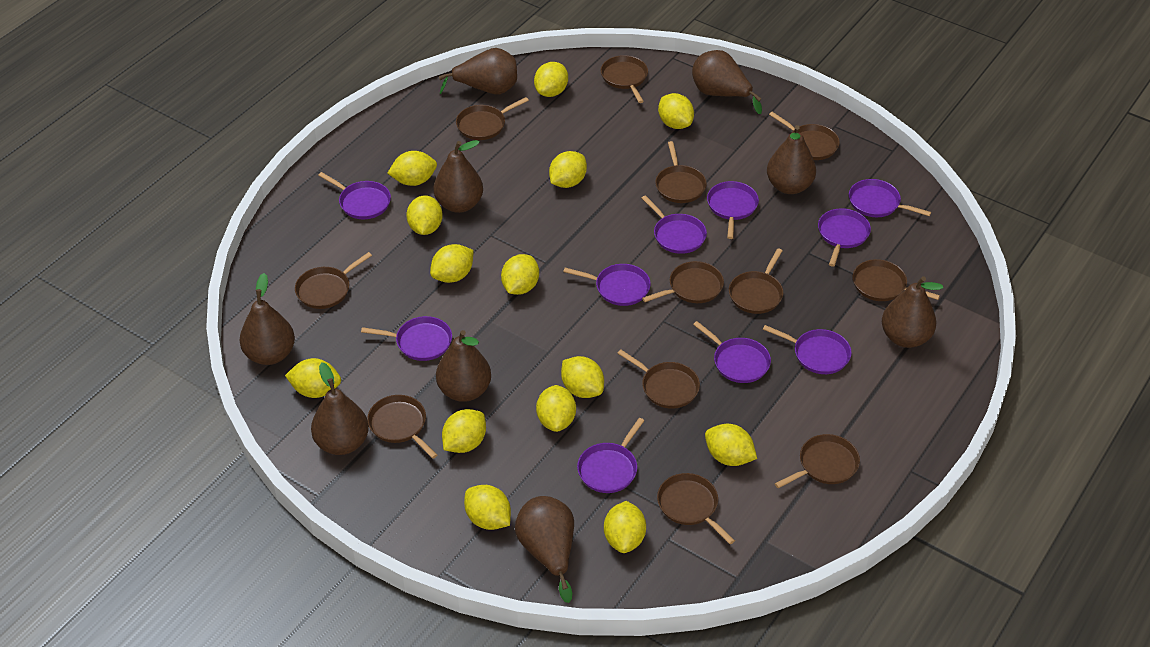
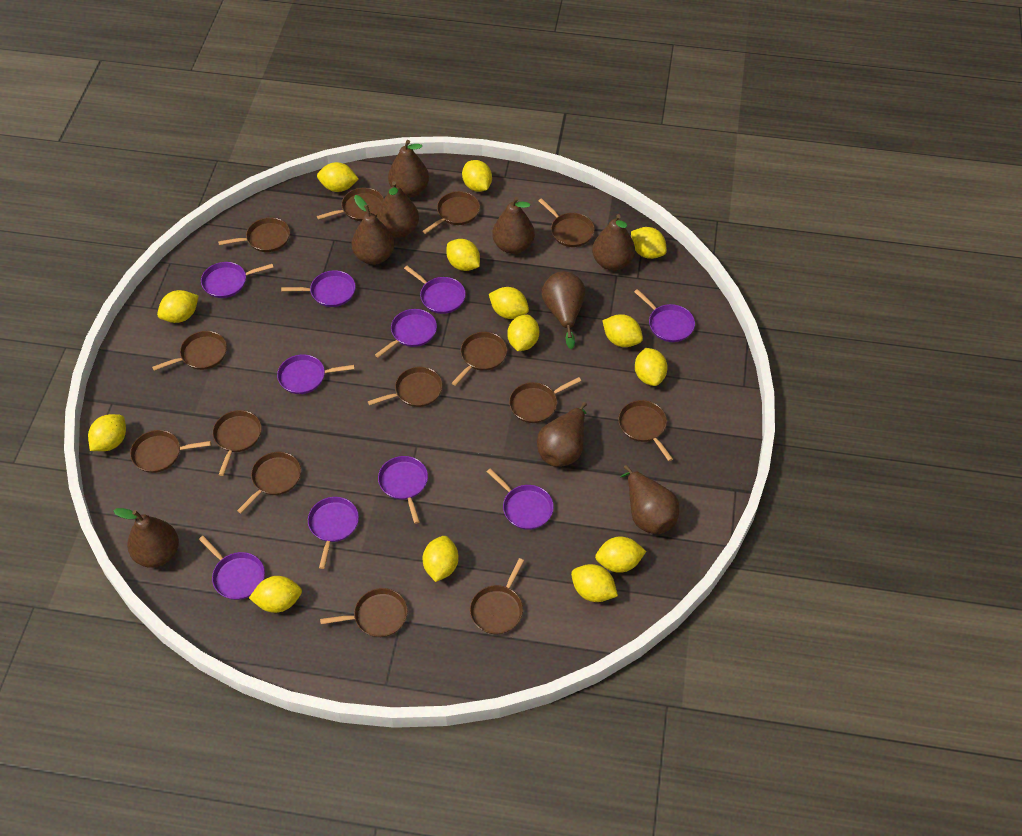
brown pan: 12 -> 14

